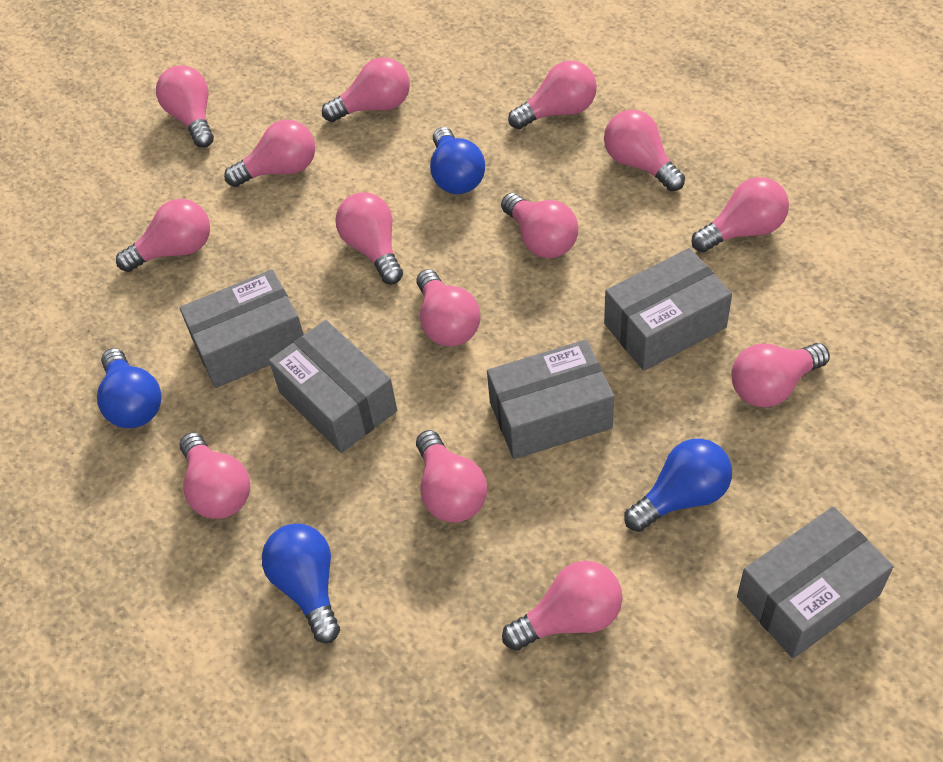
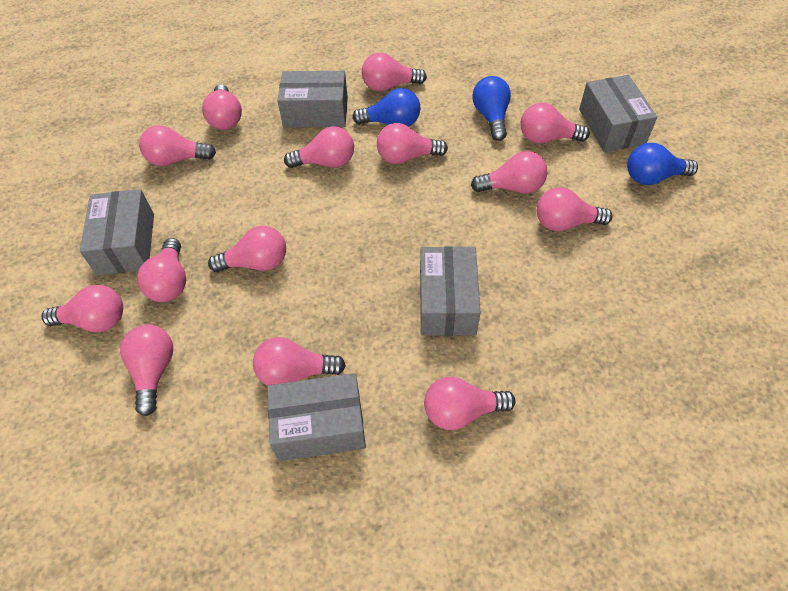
blue light bulb: 4 -> 3

